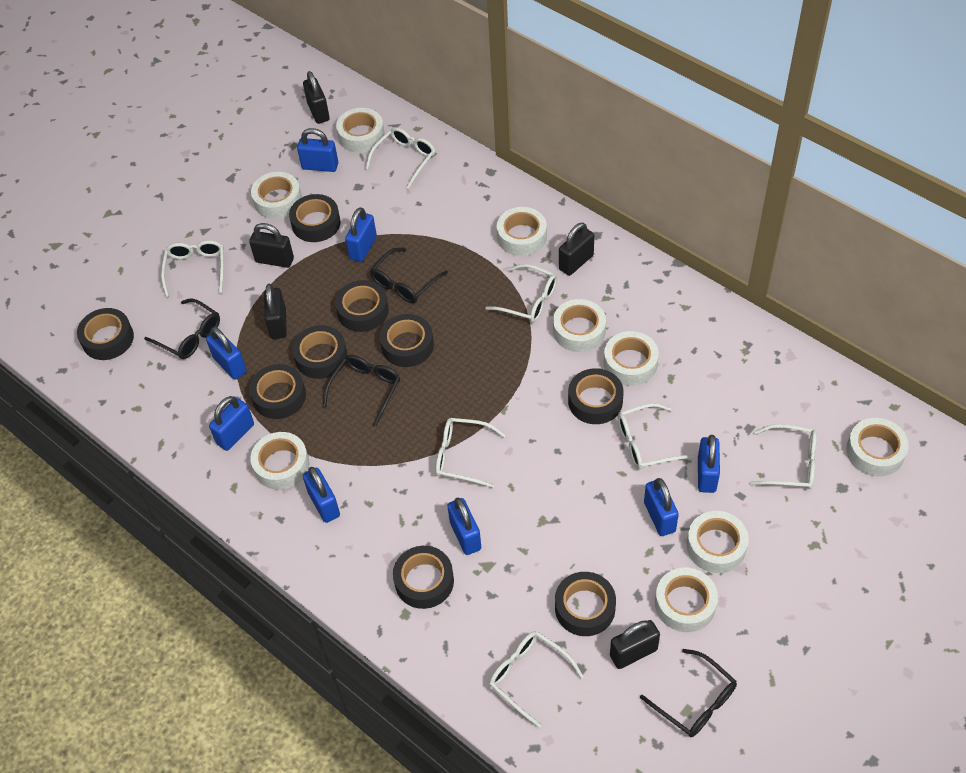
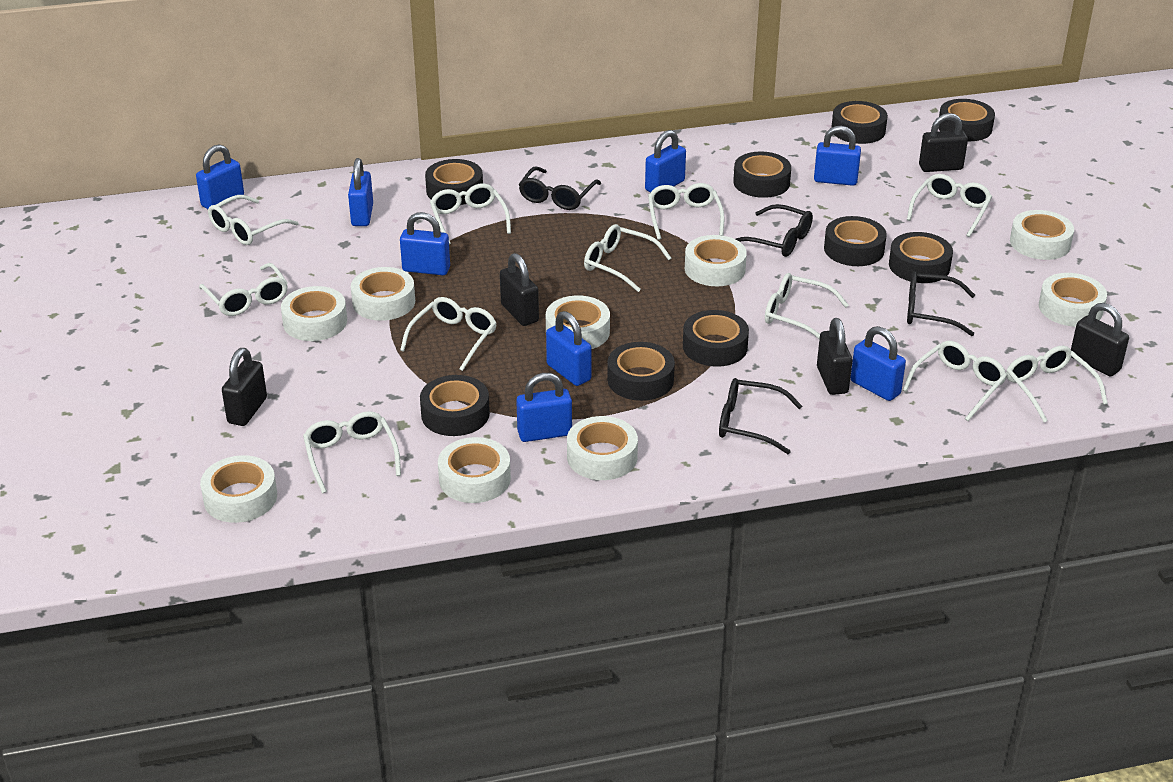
white glasses: 7 -> 11

